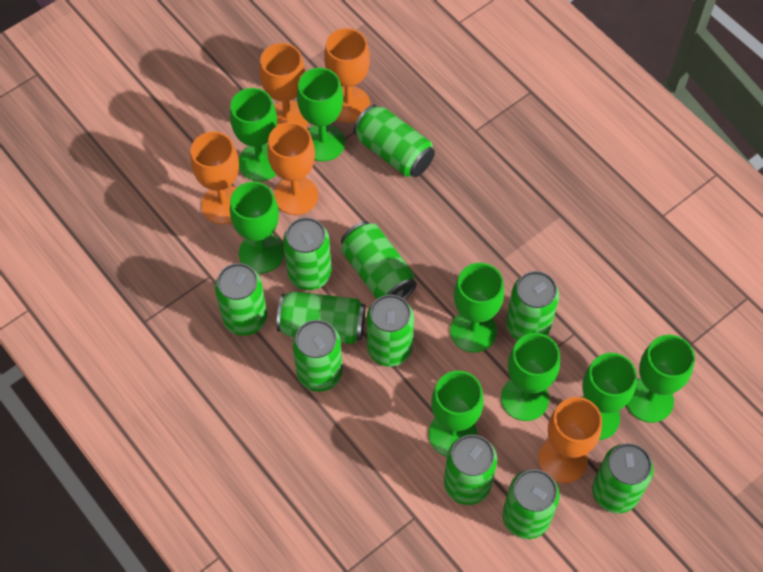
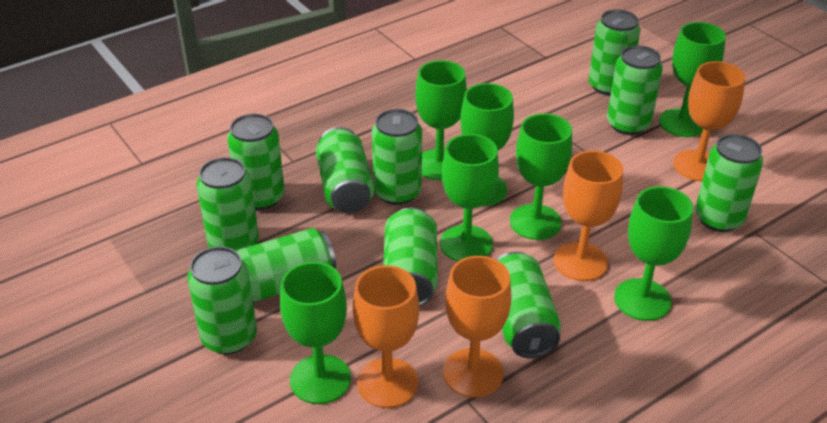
green goblet: 8 -> 7
orange goblet: 5 -> 4

